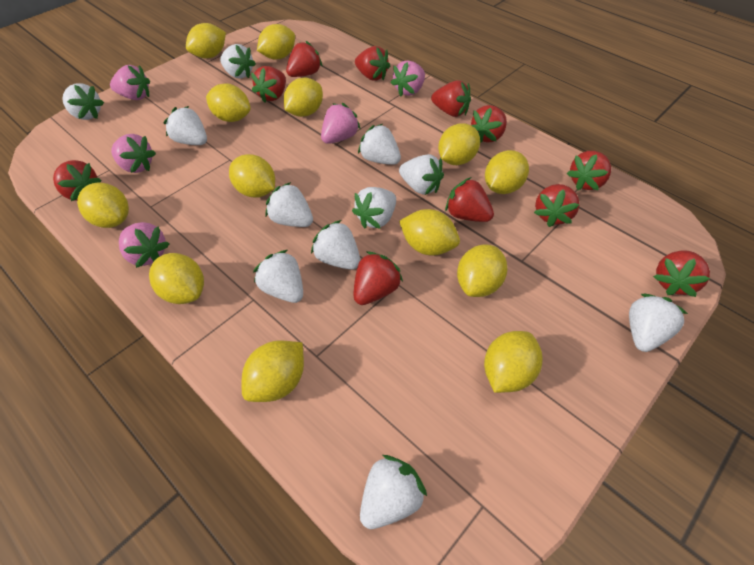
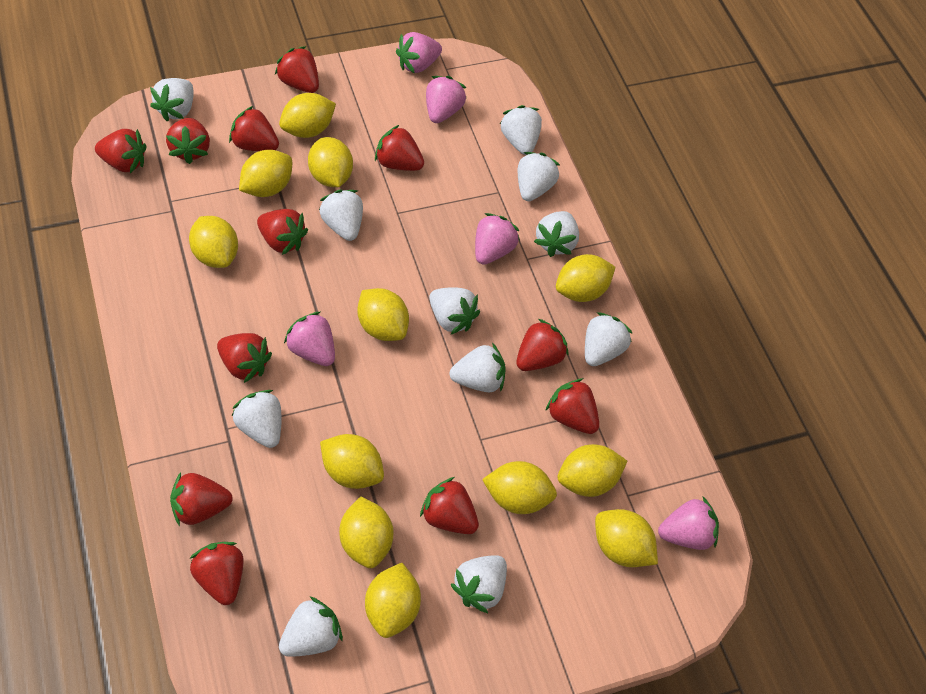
red strawberry: 11 -> 12
yellow lemon: 13 -> 12

